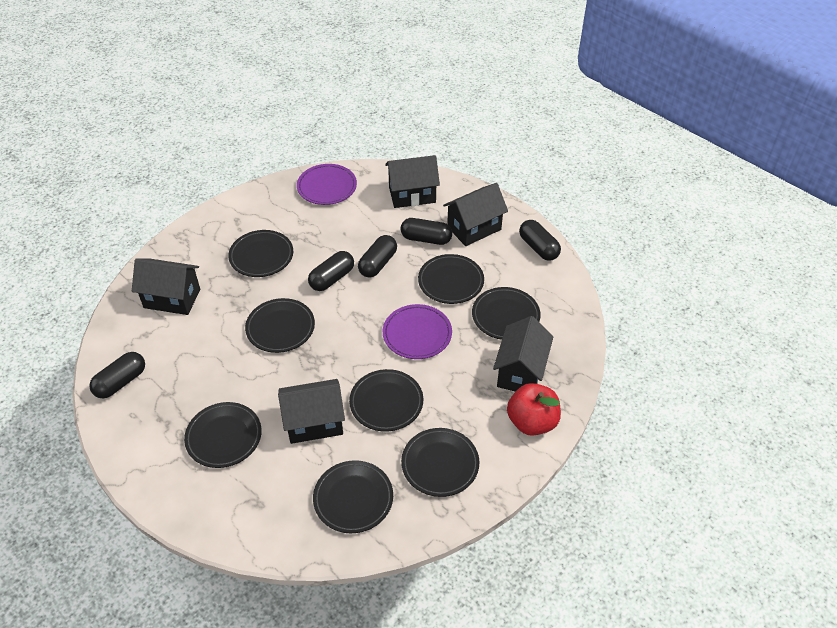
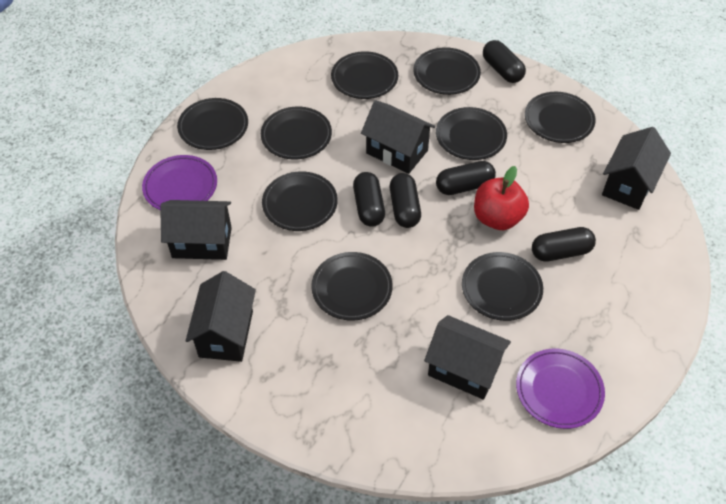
black plate: 8 -> 9

